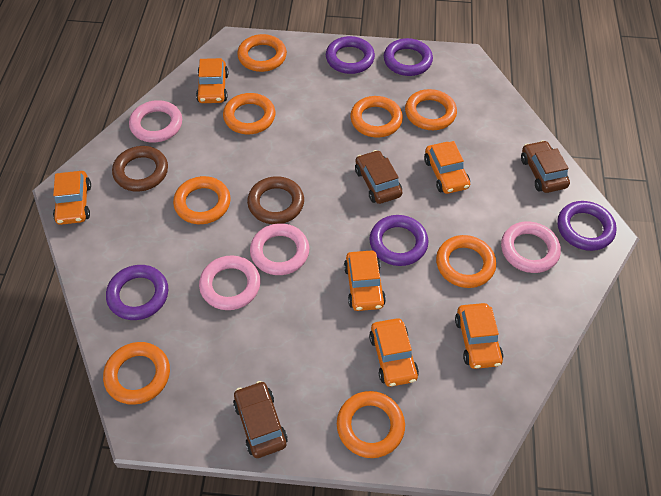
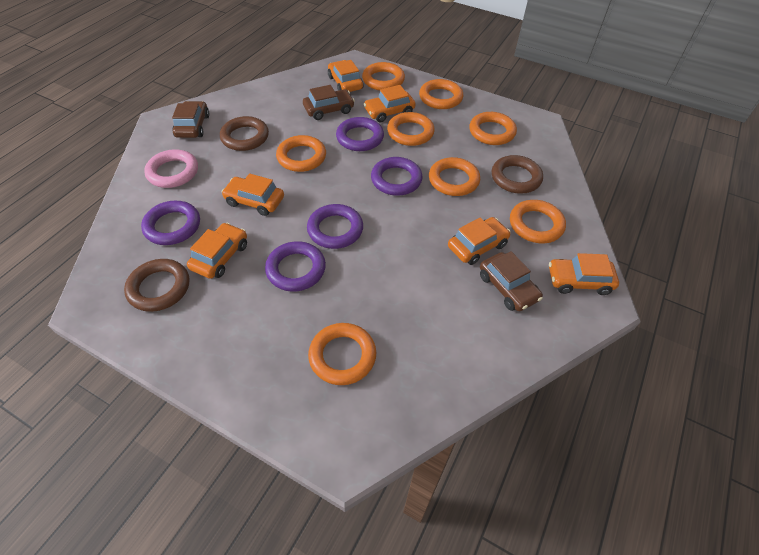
brown ring: 2 -> 3
pink ring: 4 -> 1

